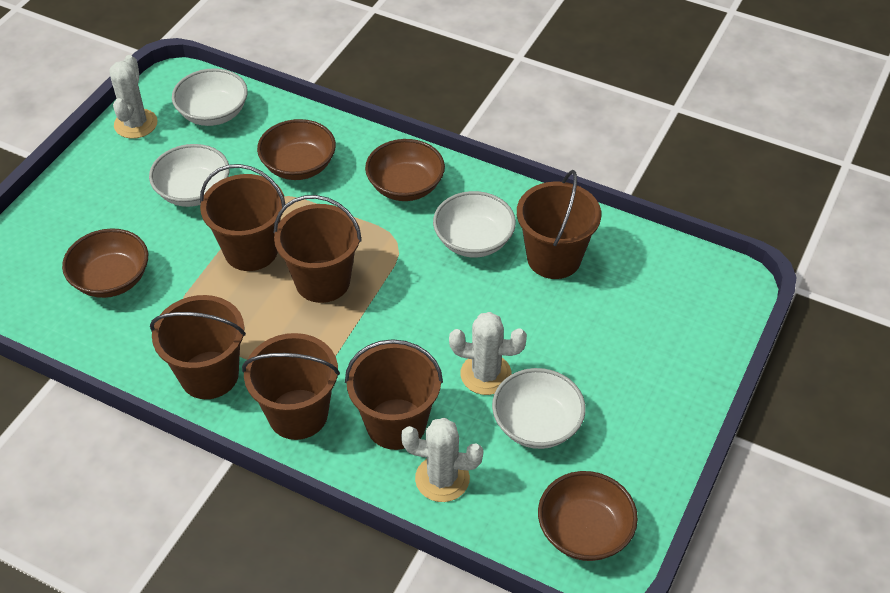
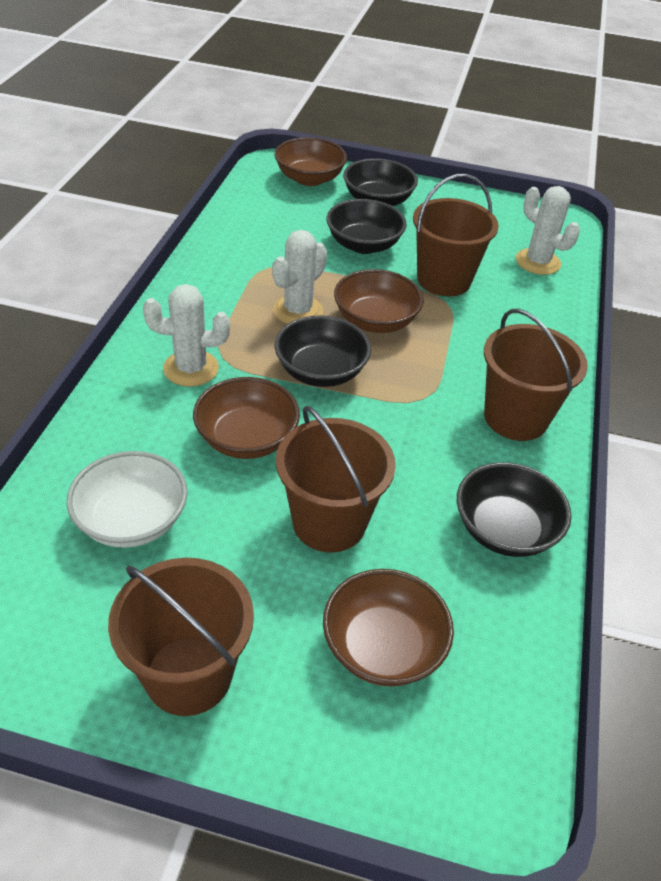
black bowl: 0 -> 4
brown bucket: 6 -> 4
white bowl: 4 -> 1

